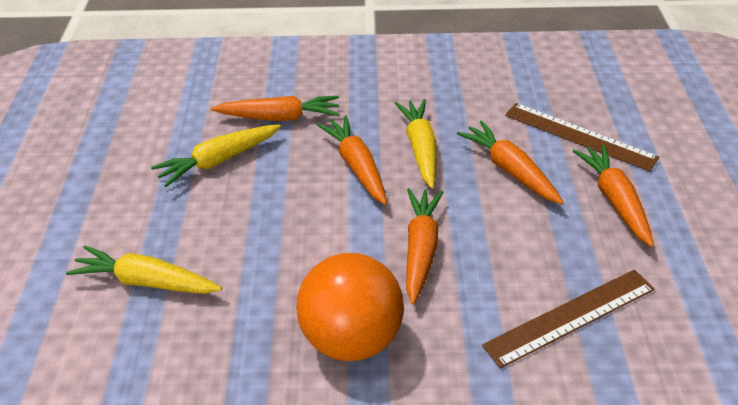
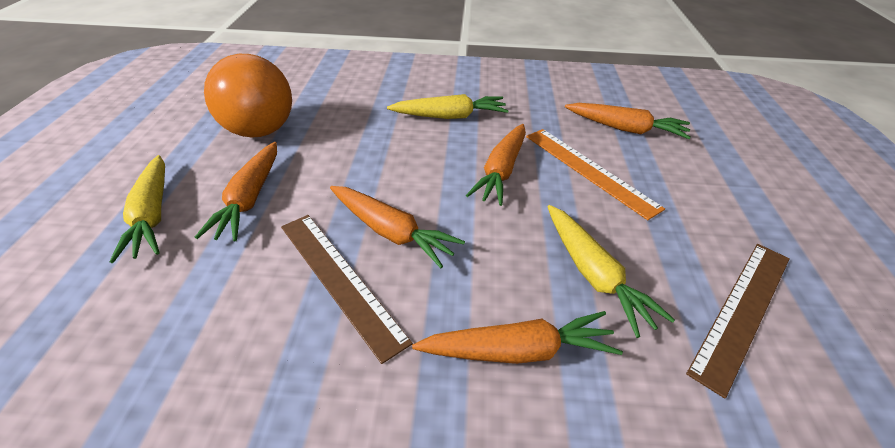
orange ruler: 0 -> 1

